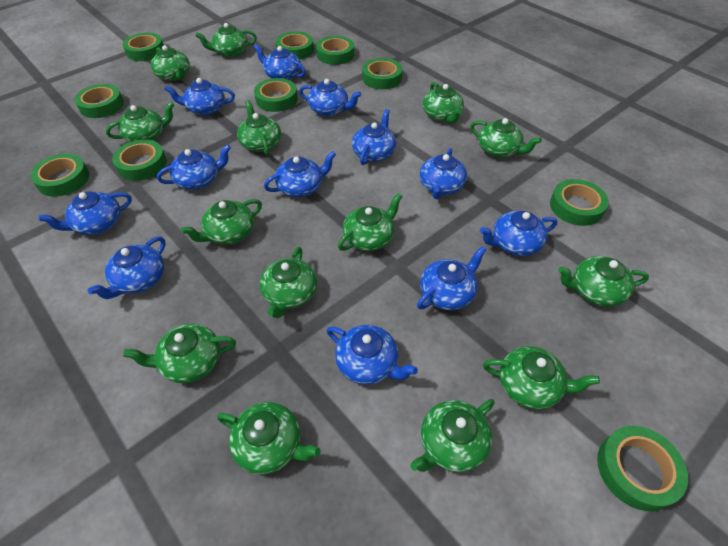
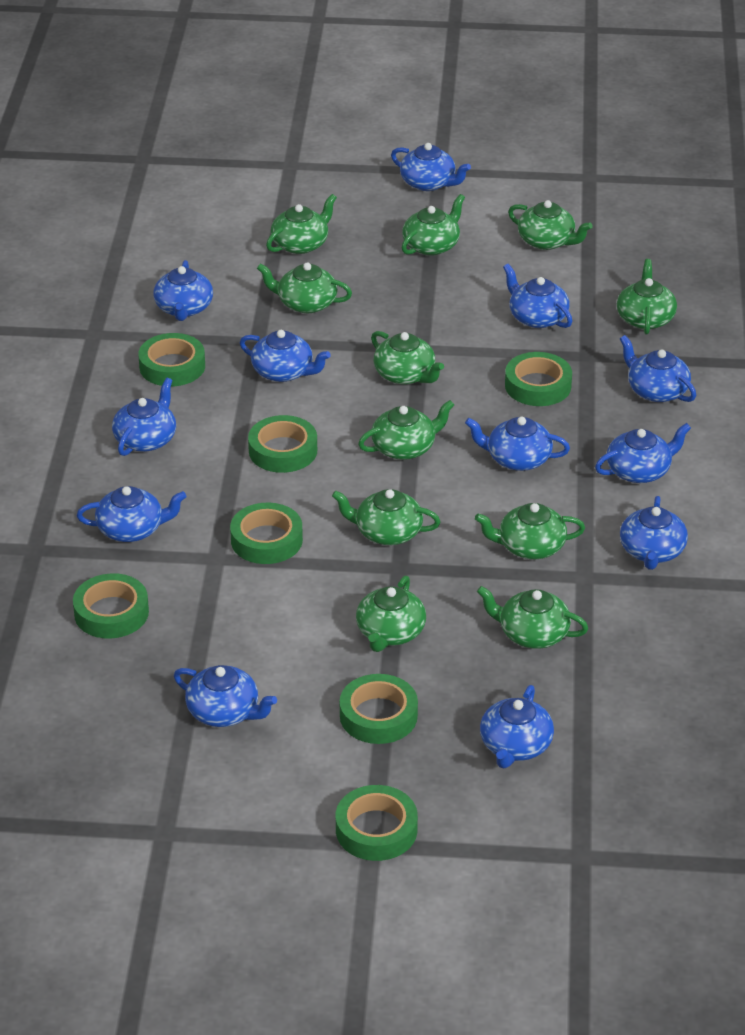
green tape: 10 -> 7
green teapot: 14 -> 11

